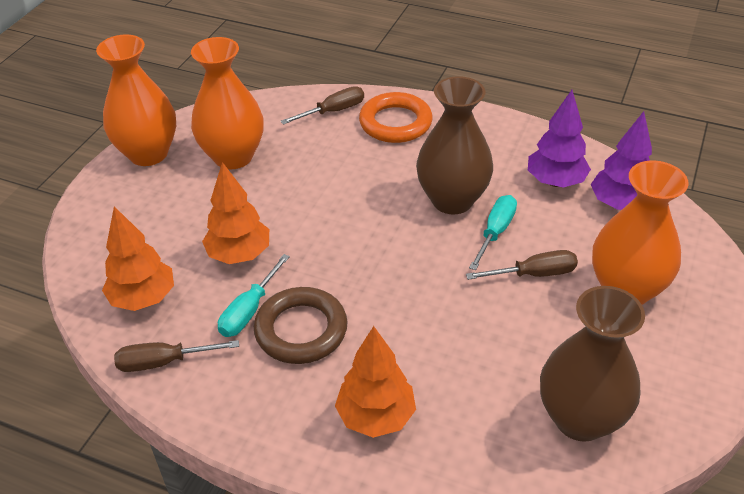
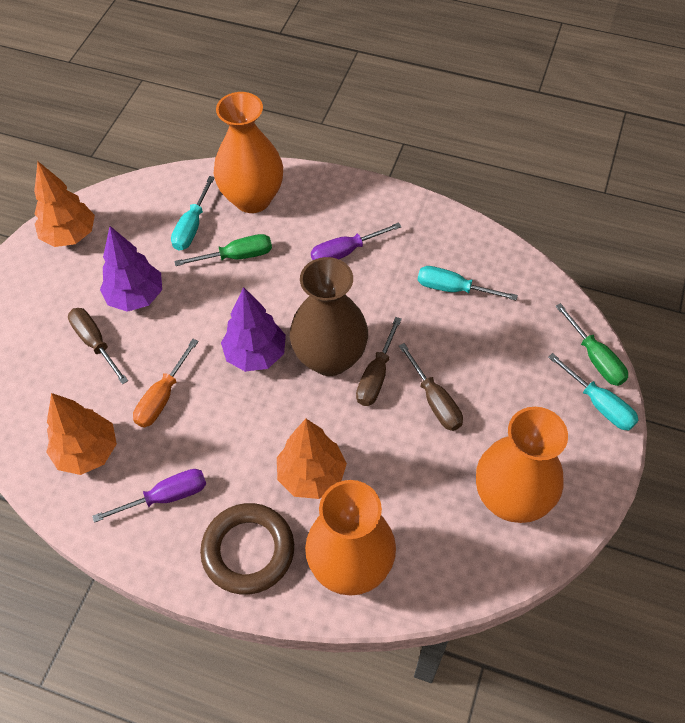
brown vase: 2 -> 1
green screwdriver: 0 -> 2
orange ring: 1 -> 0
orange screwdriver: 0 -> 1
purple screwdriver: 0 -> 2
turquoise screwdriver: 2 -> 3

